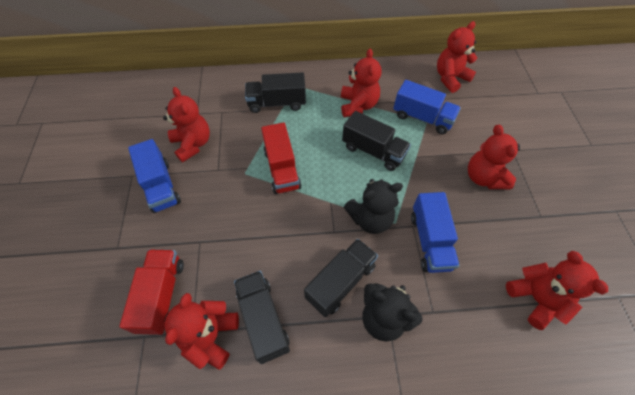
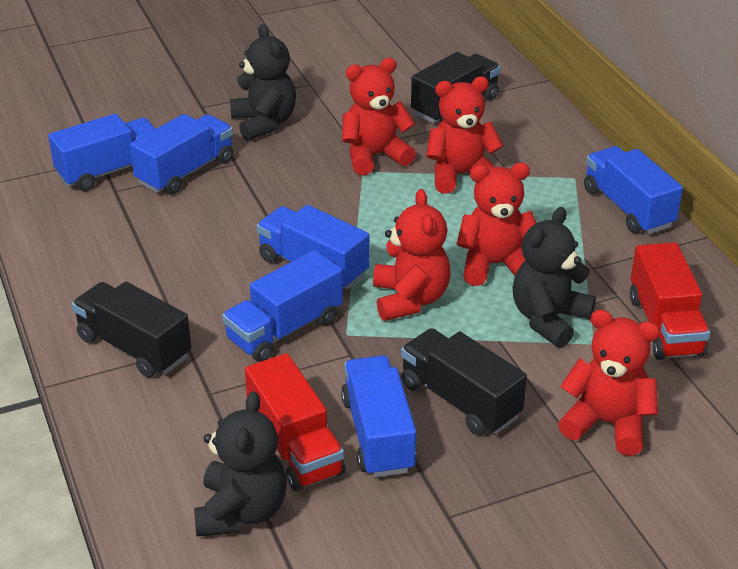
black teddy bear: 2 -> 3
black truck: 4 -> 3
blue truck: 3 -> 6
red teddy bear: 6 -> 5

